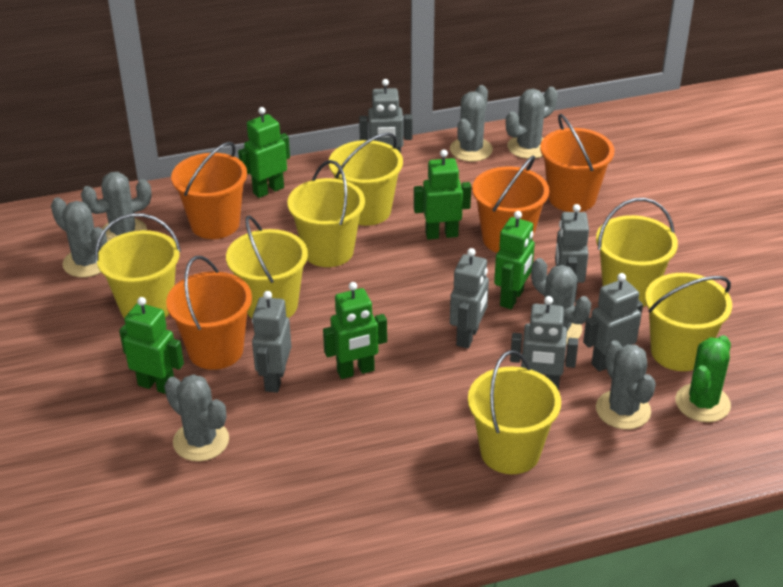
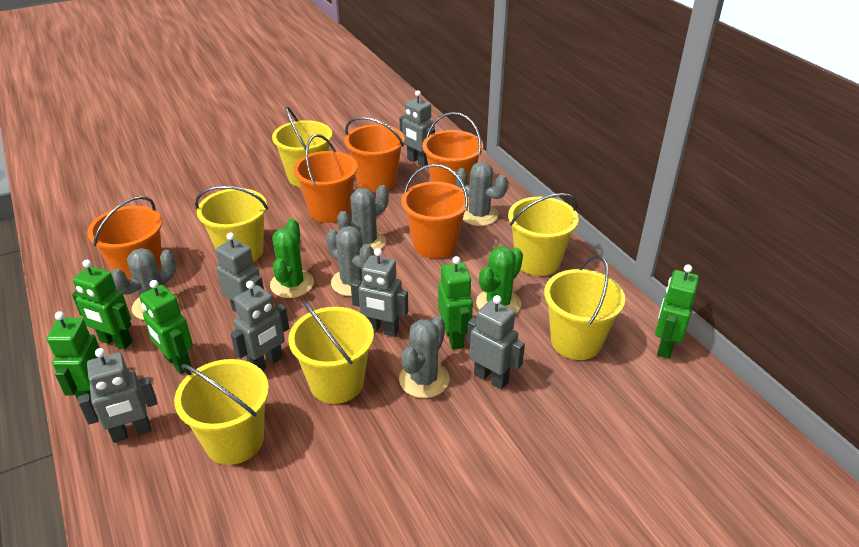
green cactus: 1 -> 2
grey cactus: 7 -> 5
orange bucket: 4 -> 5
yellow bucket: 7 -> 6

